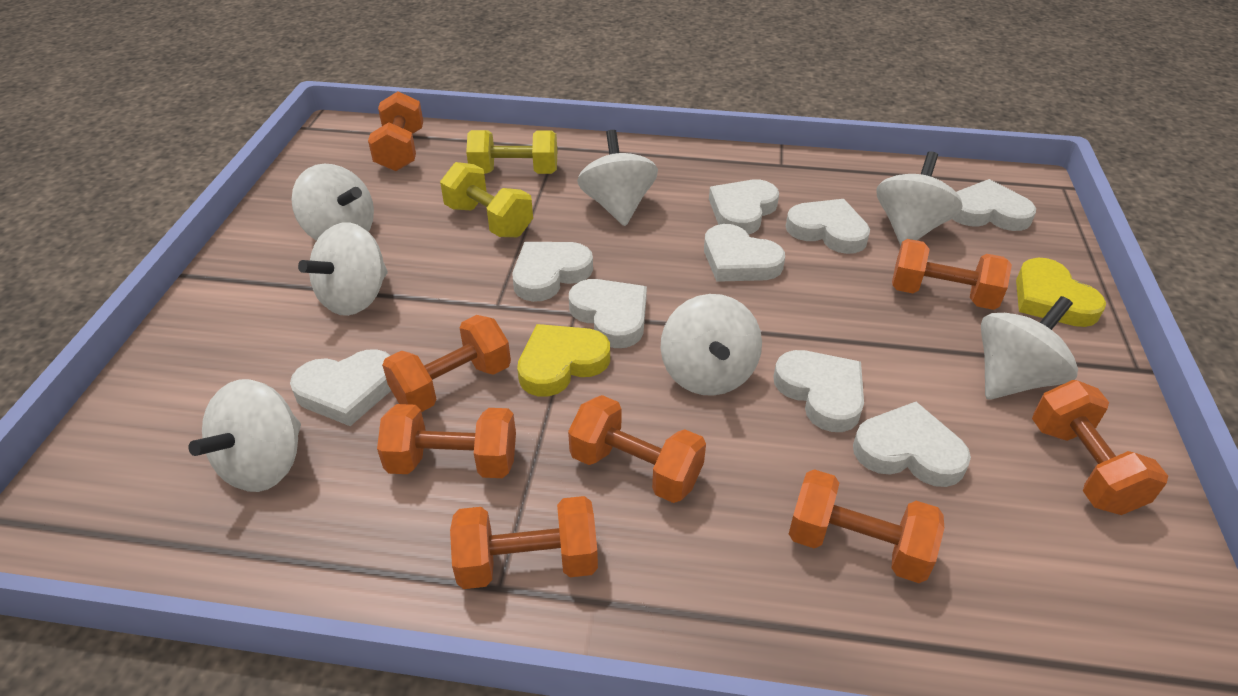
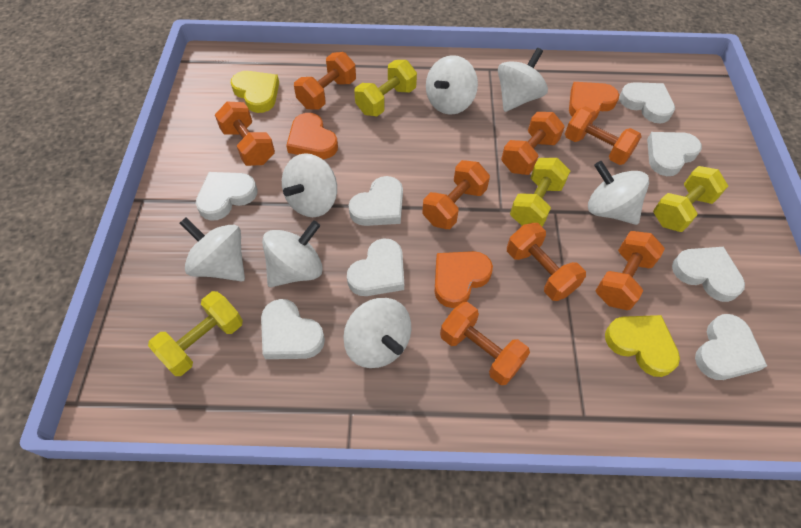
orange heart: 0 -> 3
white heart: 9 -> 8
yellow dumbbell: 2 -> 4

